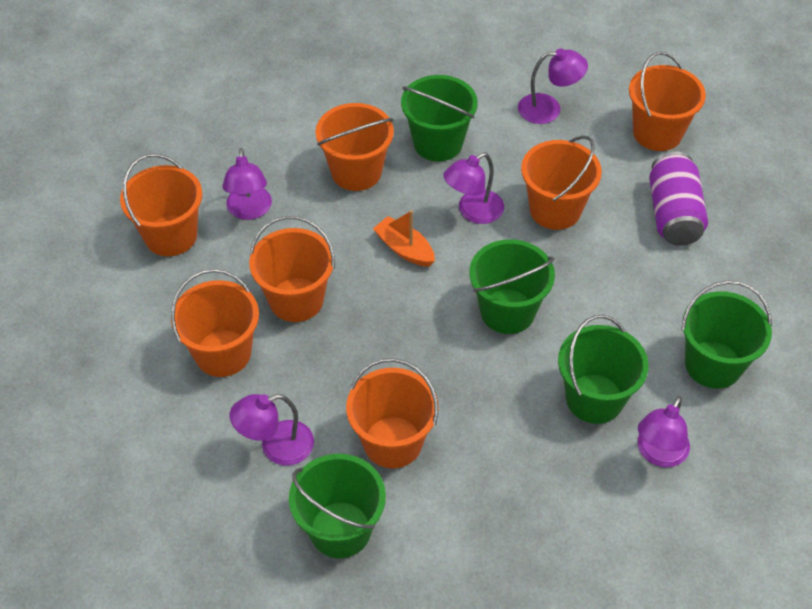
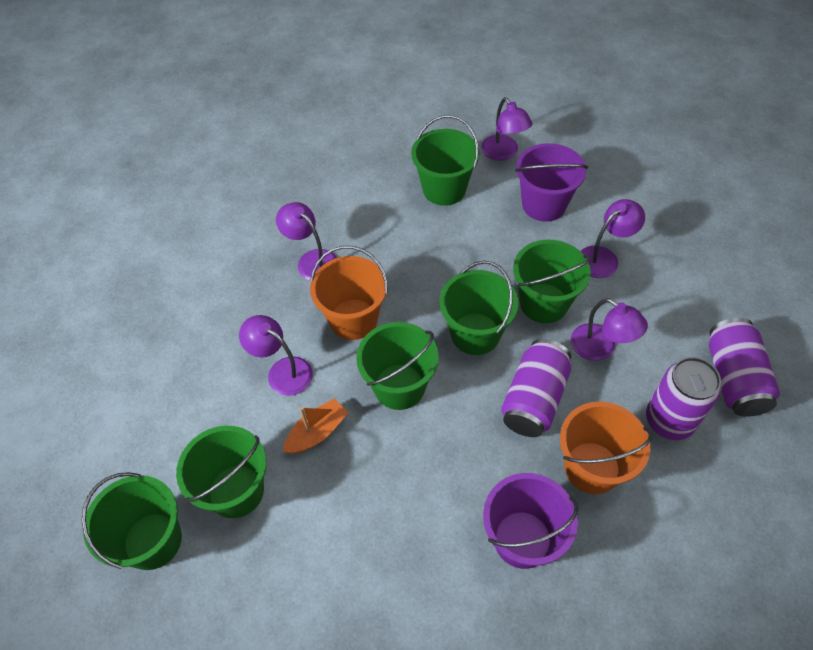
green bucket: 5 -> 6
orange bucket: 7 -> 2
purple bucket: 0 -> 2
purple can: 1 -> 3

